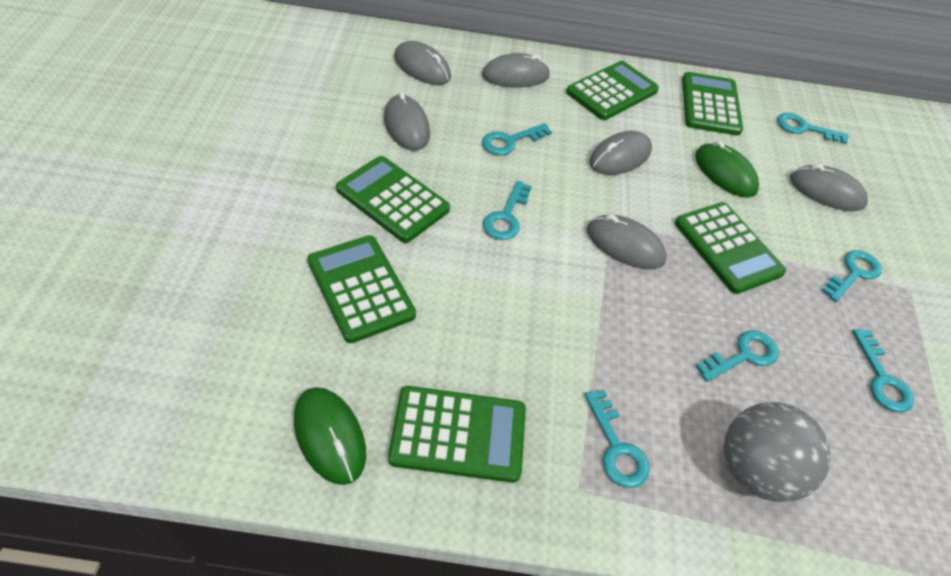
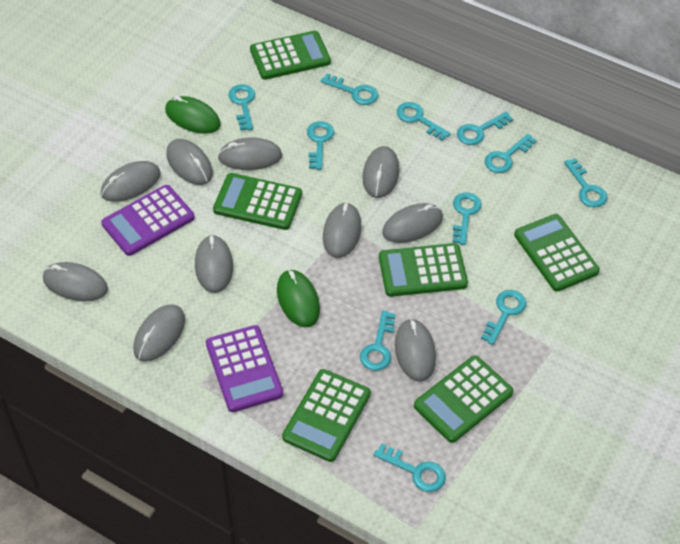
grey ball: 1 -> 0
grey mouse: 6 -> 10
purple calculator: 0 -> 2
turquoise key: 7 -> 11

